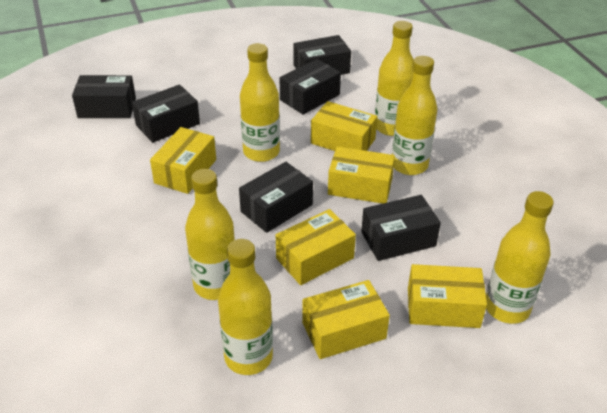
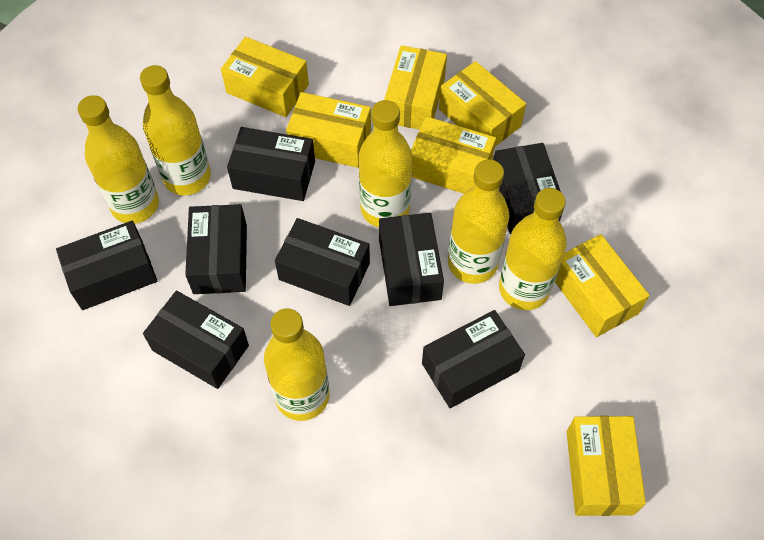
black box: 6 -> 8
yellow box: 6 -> 7

